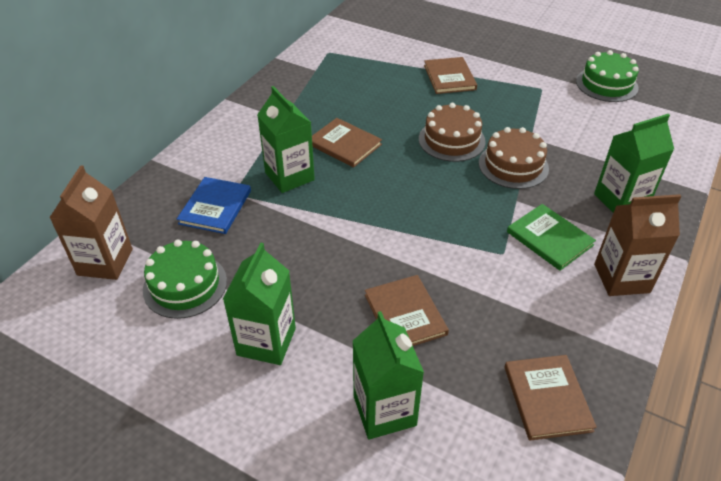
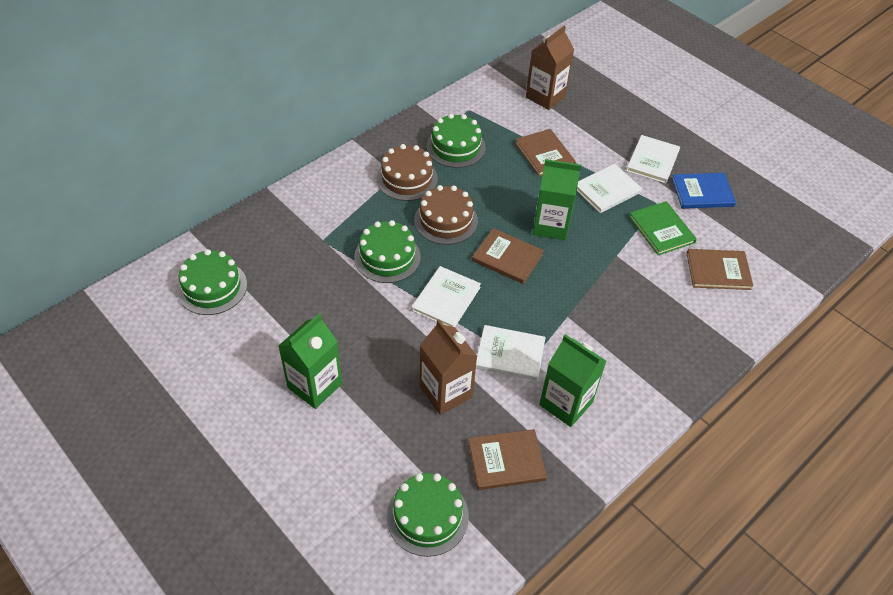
green cake: 2 -> 4
green carton: 4 -> 3
white book: 0 -> 4

